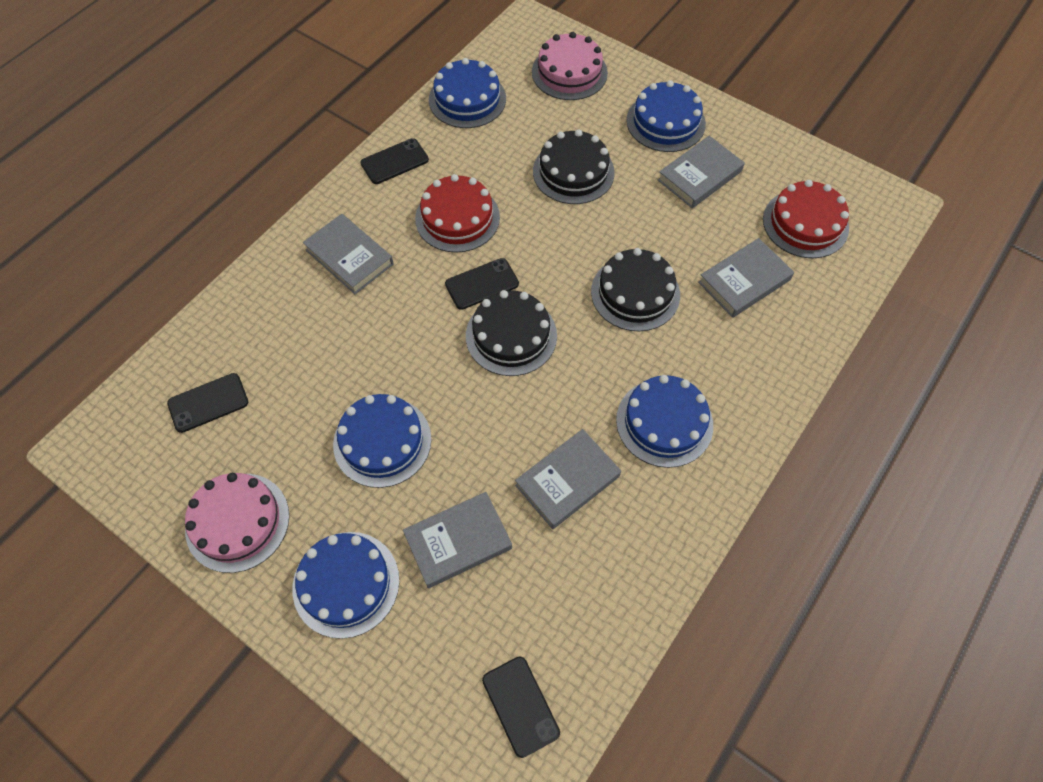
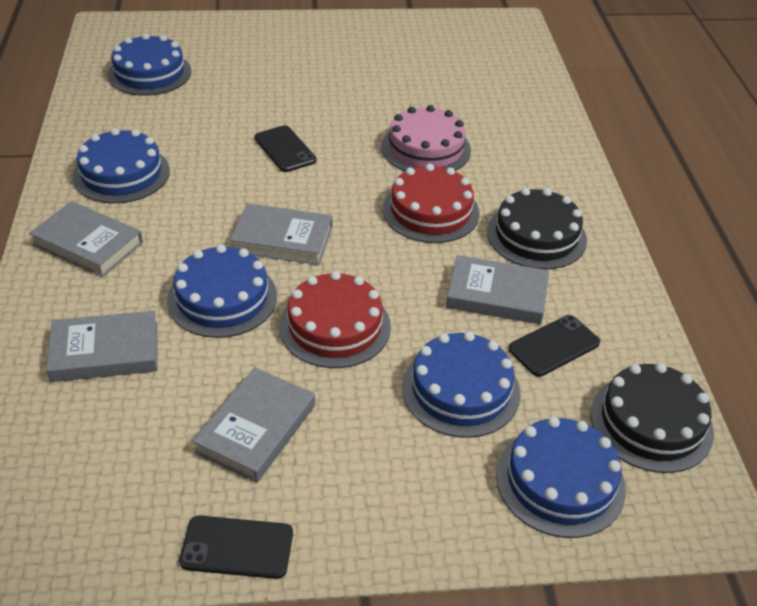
black cake: 3 -> 2
black phone: 4 -> 3
pink cake: 2 -> 1

